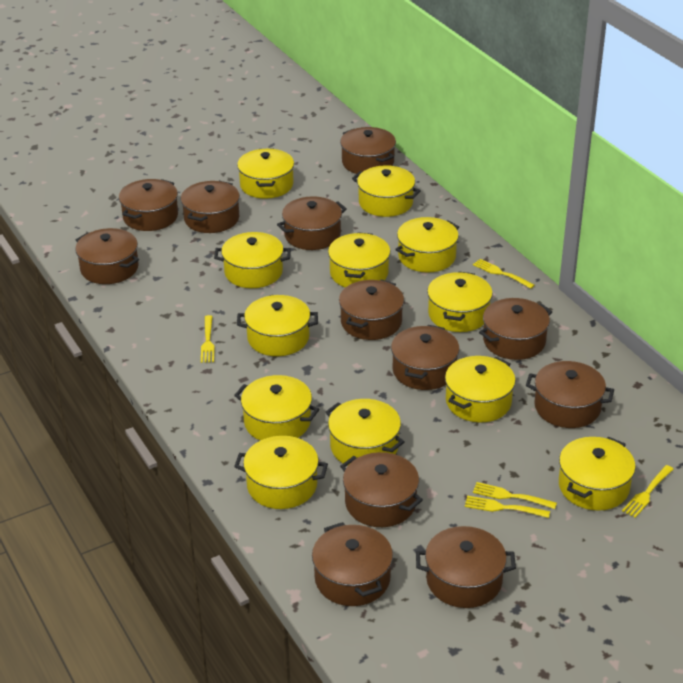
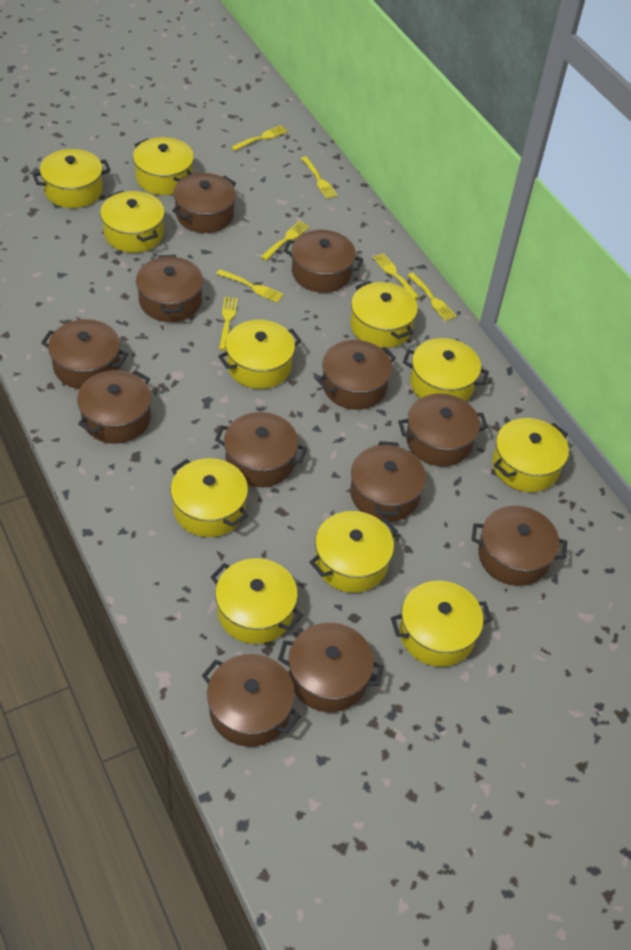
yellow fork: 5 -> 7
yellow pot: 12 -> 11

